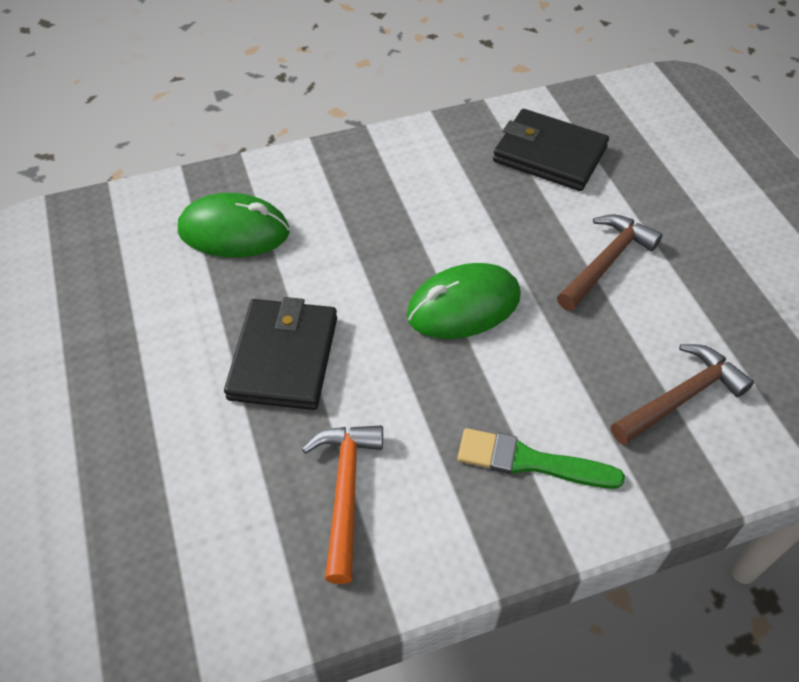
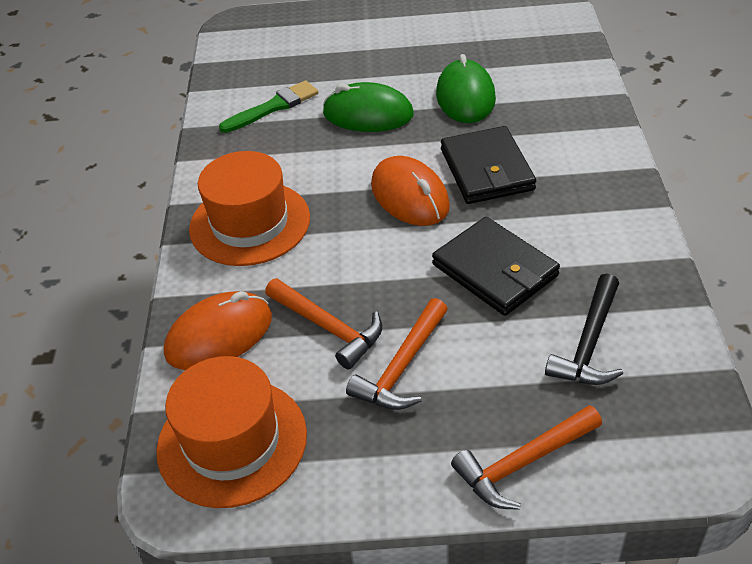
black hammer: 0 -> 1
brown hammer: 2 -> 0
orange hammer: 1 -> 3
orange hat: 0 -> 2
orange mouse: 0 -> 2

